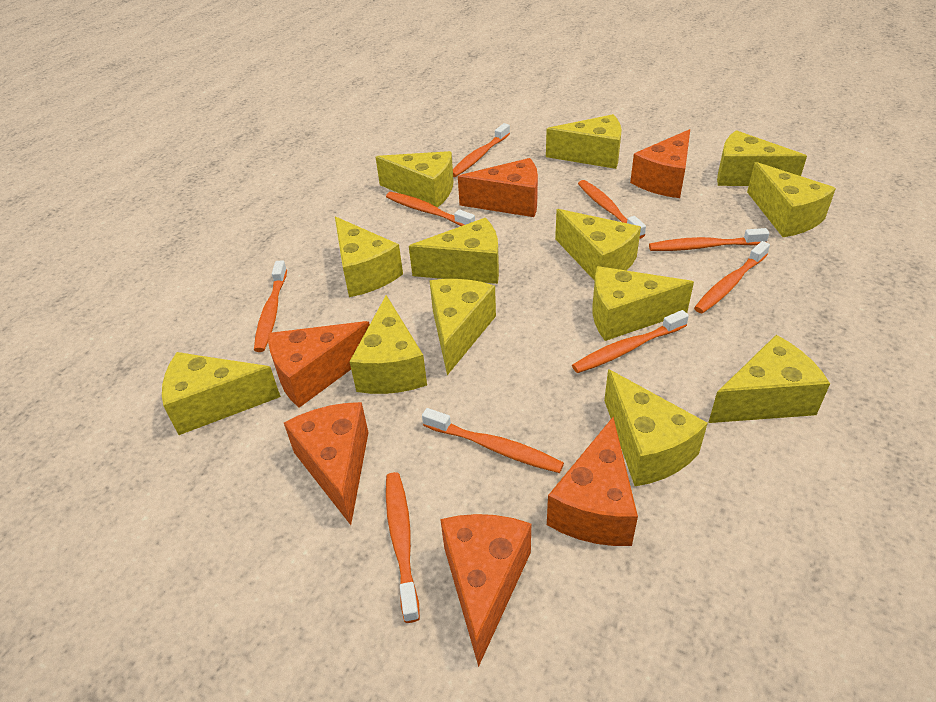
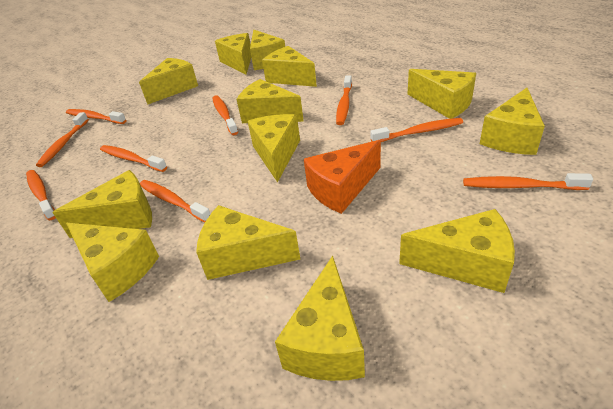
orange cheese: 6 -> 1

